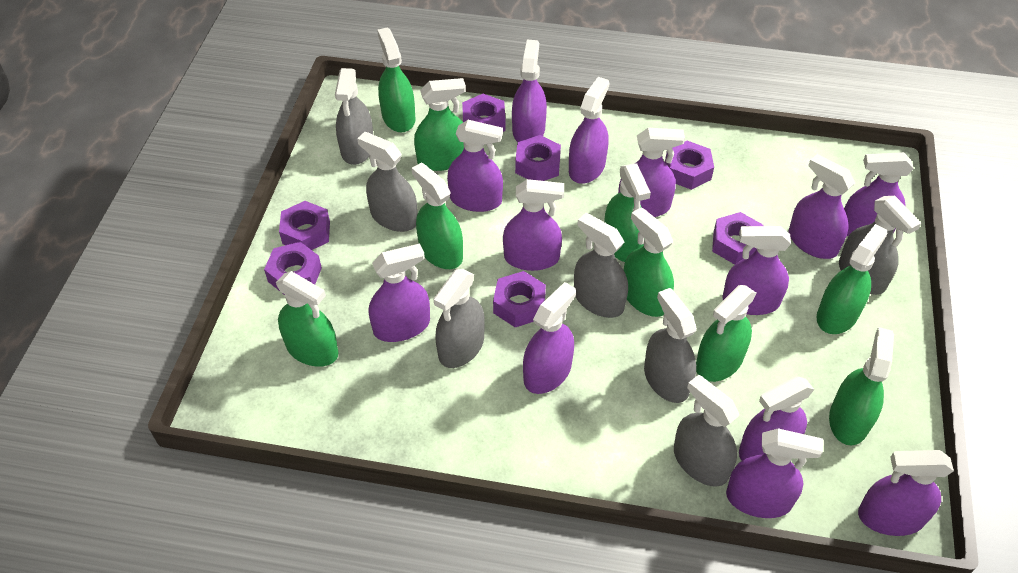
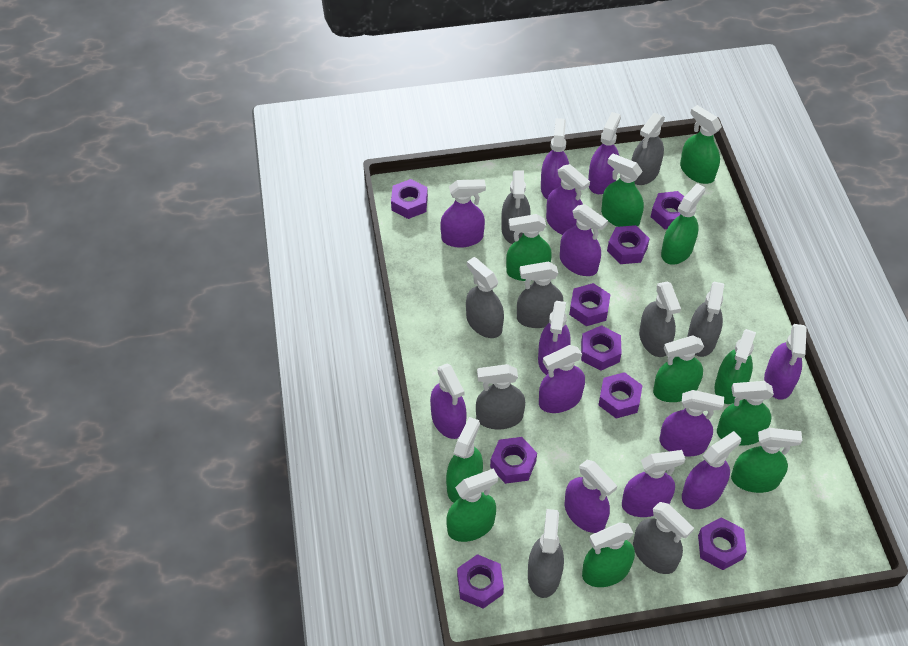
green spray bottle: 9 -> 11
grey spray bottle: 7 -> 9
purple nut: 7 -> 9

